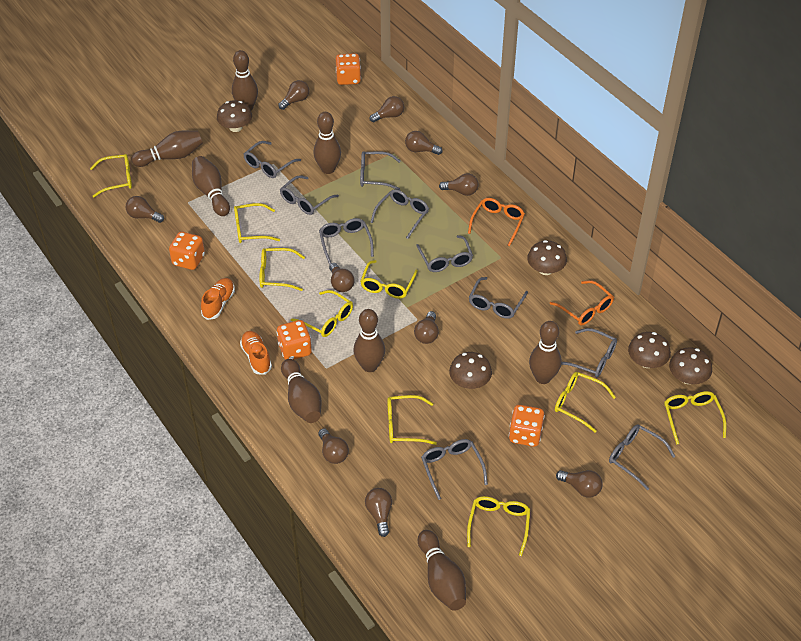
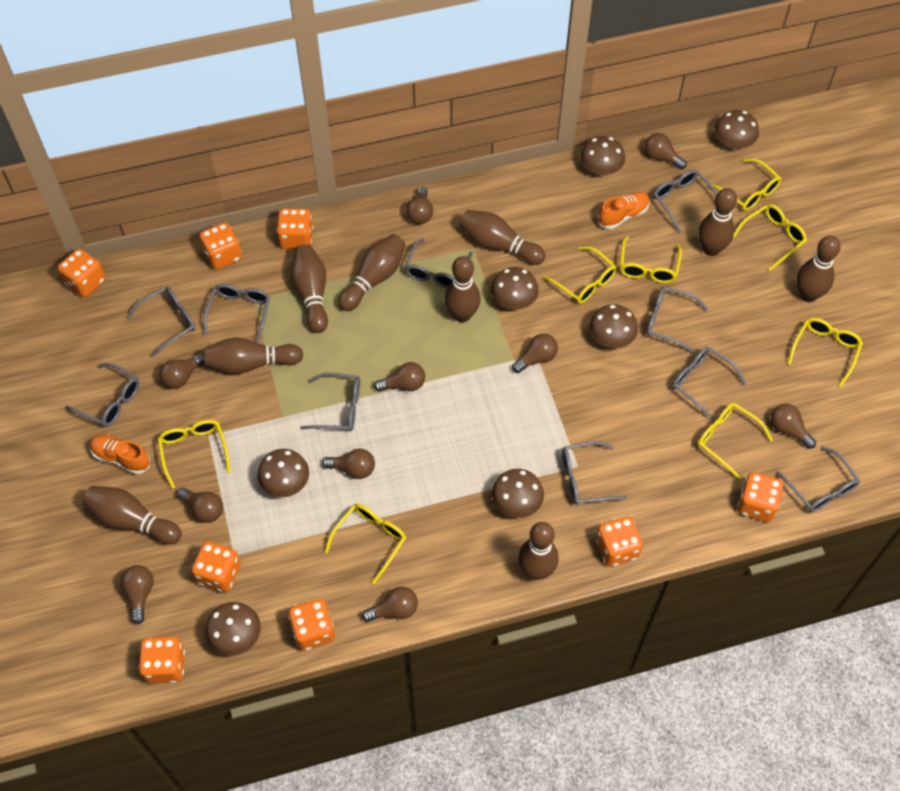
brown bowling pin: 8 -> 9
brown mushroom: 5 -> 7
orange dice: 4 -> 8
orange glasses: 2 -> 0
yellow glasses: 9 -> 8

